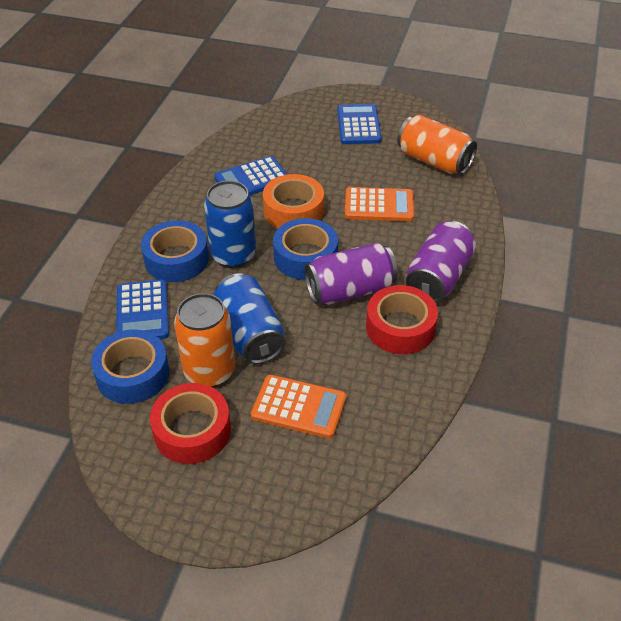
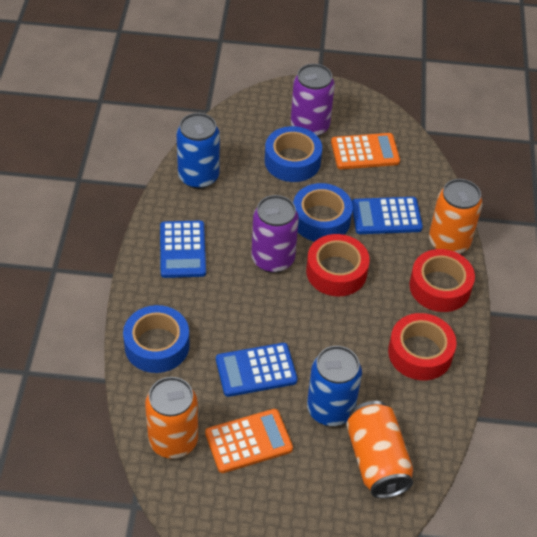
orange can: 2 -> 3
orange tape: 1 -> 0
red tape: 2 -> 3

